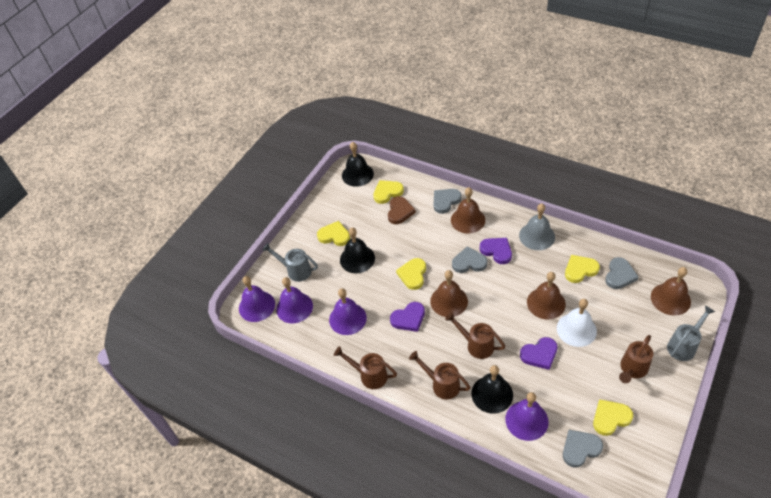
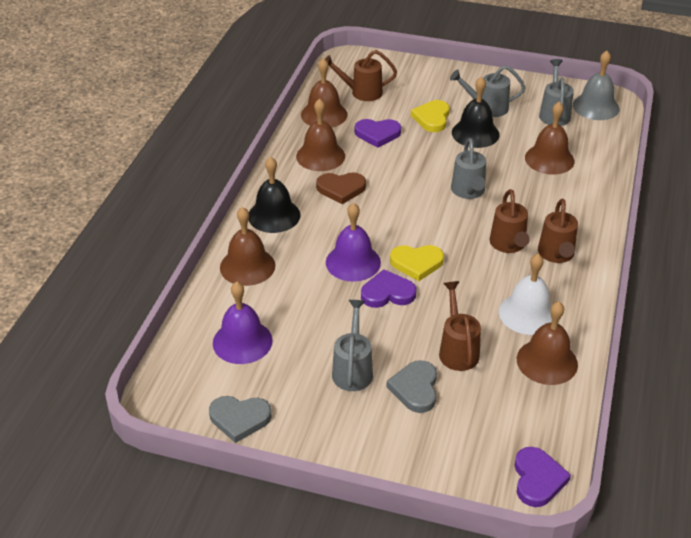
black bell: 3 -> 2
brown bell: 4 -> 5
grey heart: 4 -> 2
grey watering can: 2 -> 4
purple bell: 4 -> 2
yellow heart: 5 -> 2

